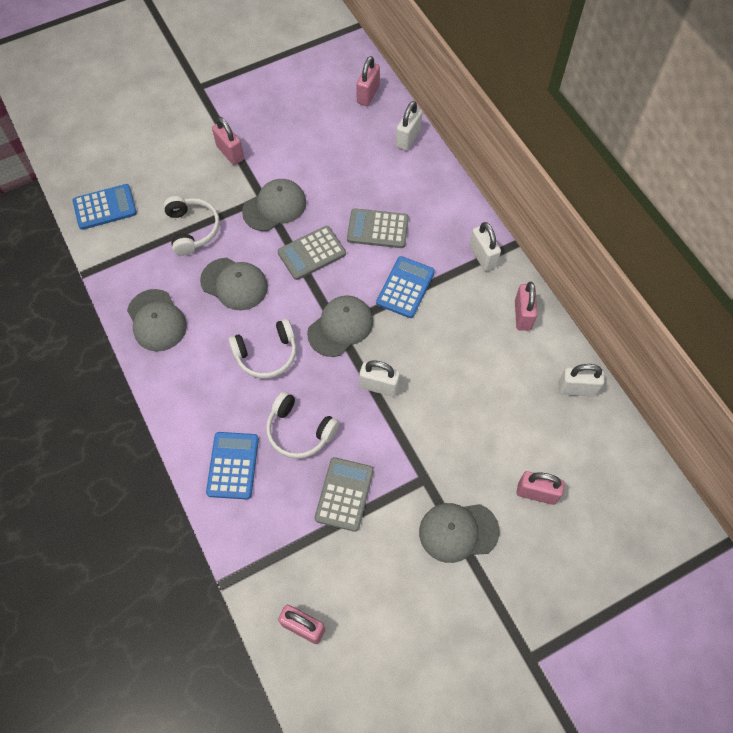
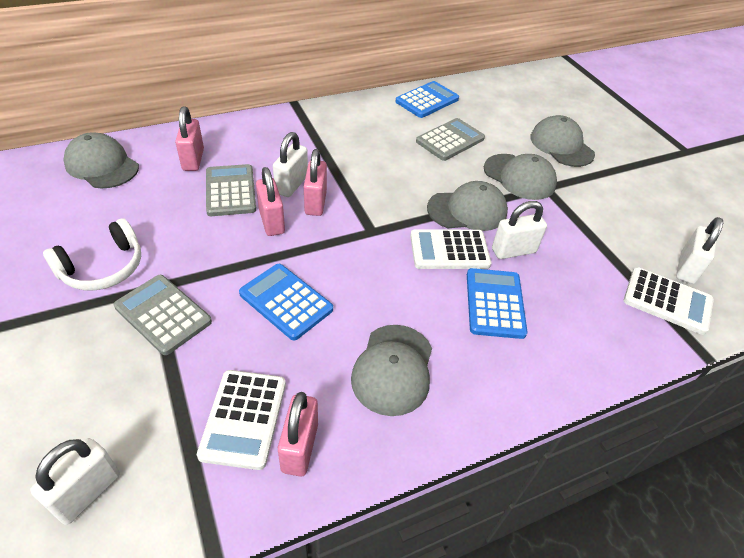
pink padlock: 5 -> 4
white calculator: 0 -> 3
white headphones: 3 -> 1

